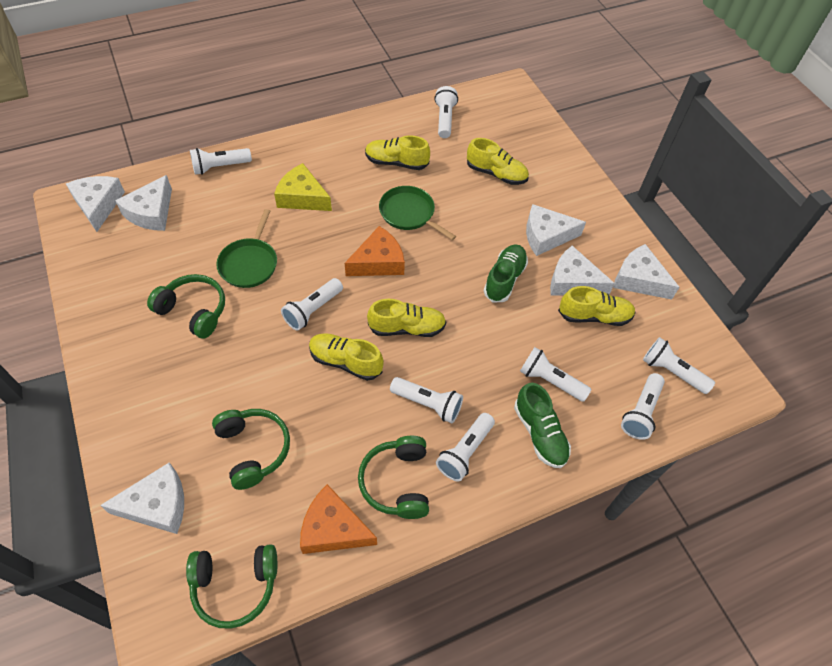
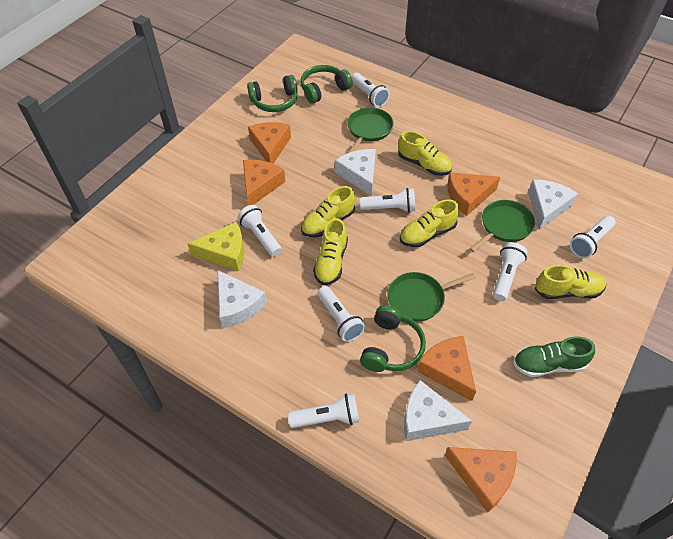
green headphones: 4 -> 3
green pan: 2 -> 3
green shoe: 2 -> 1
orange cheese: 2 -> 5
white cheese: 6 -> 4
white flashlight: 8 -> 7

